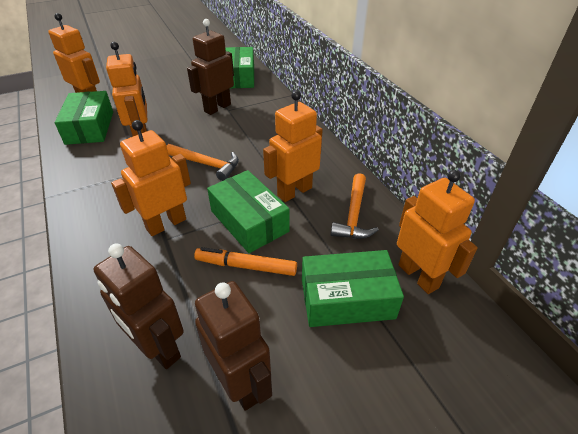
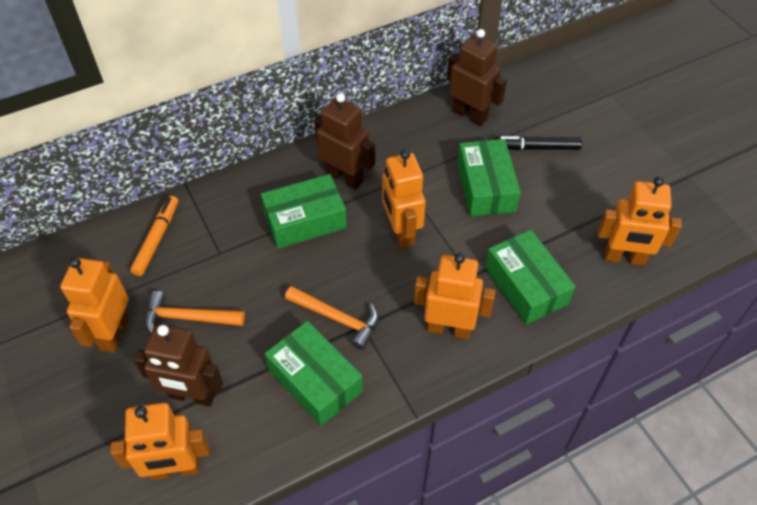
black marker: 0 -> 1

